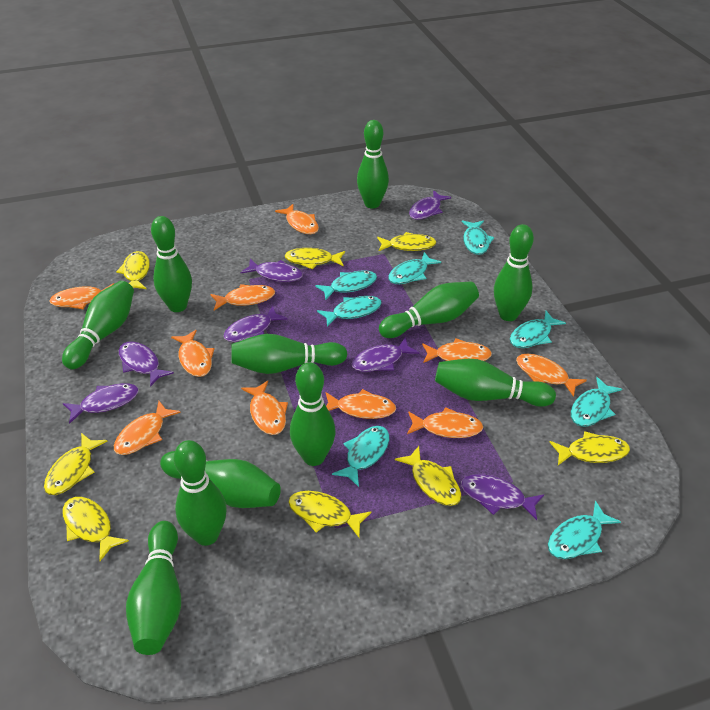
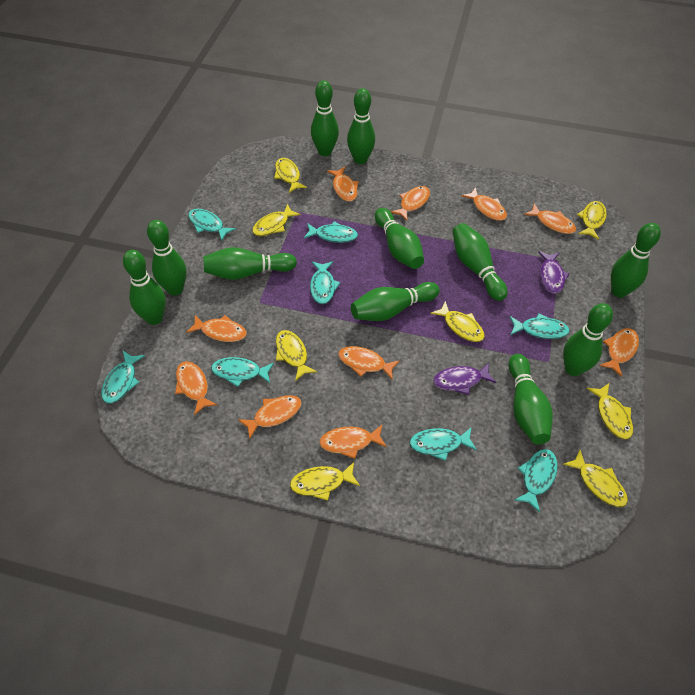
purple fish: 7 -> 2

